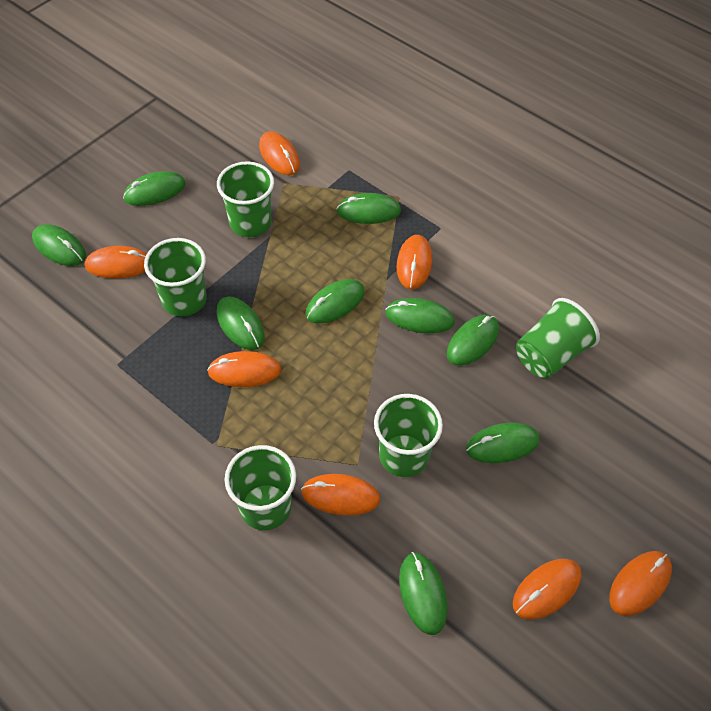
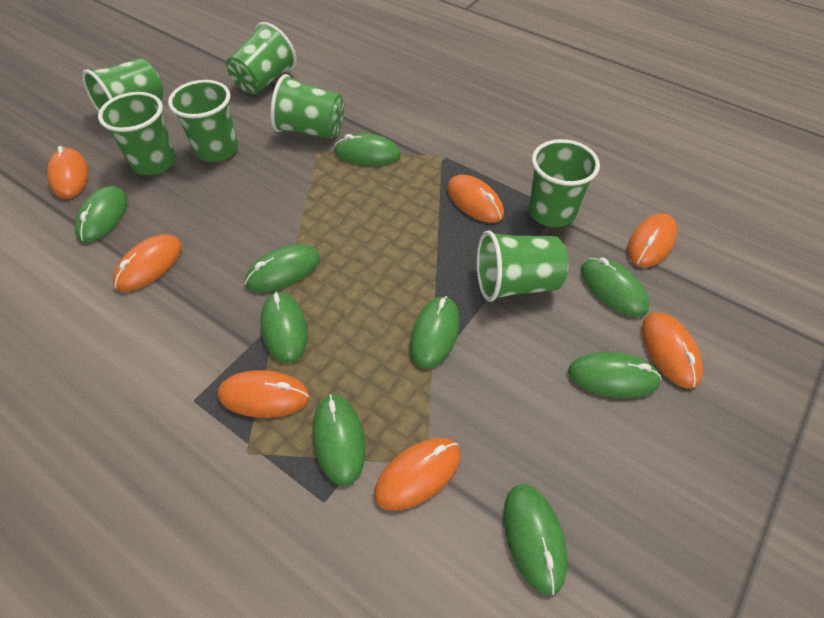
green cup: 5 -> 7

